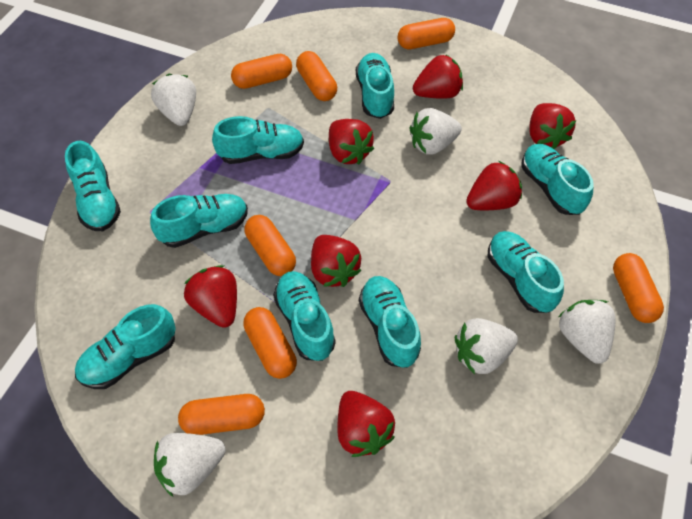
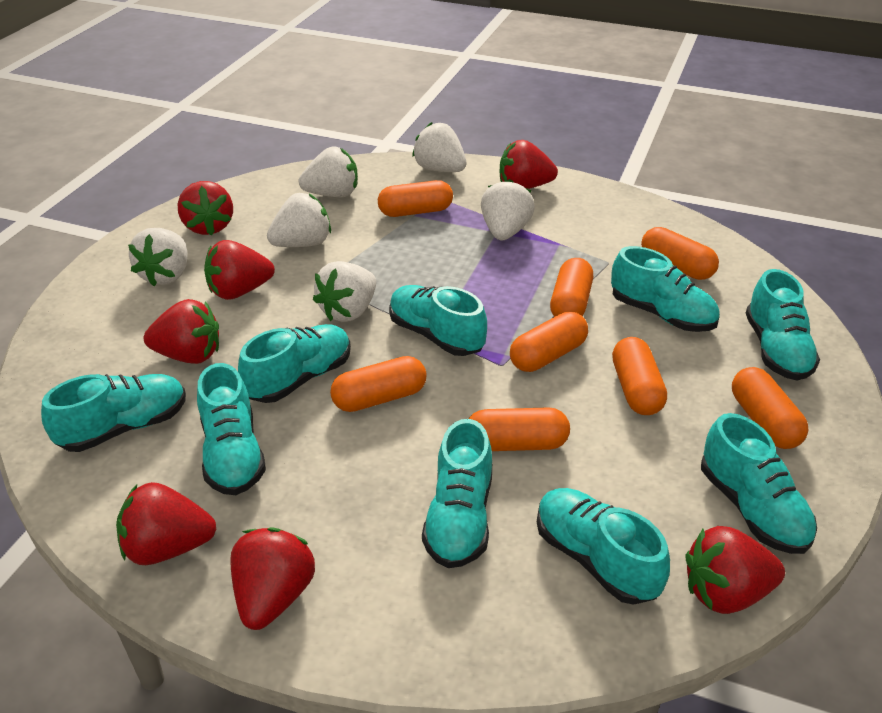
orange capsule: 7 -> 8
white strawberry: 5 -> 6

